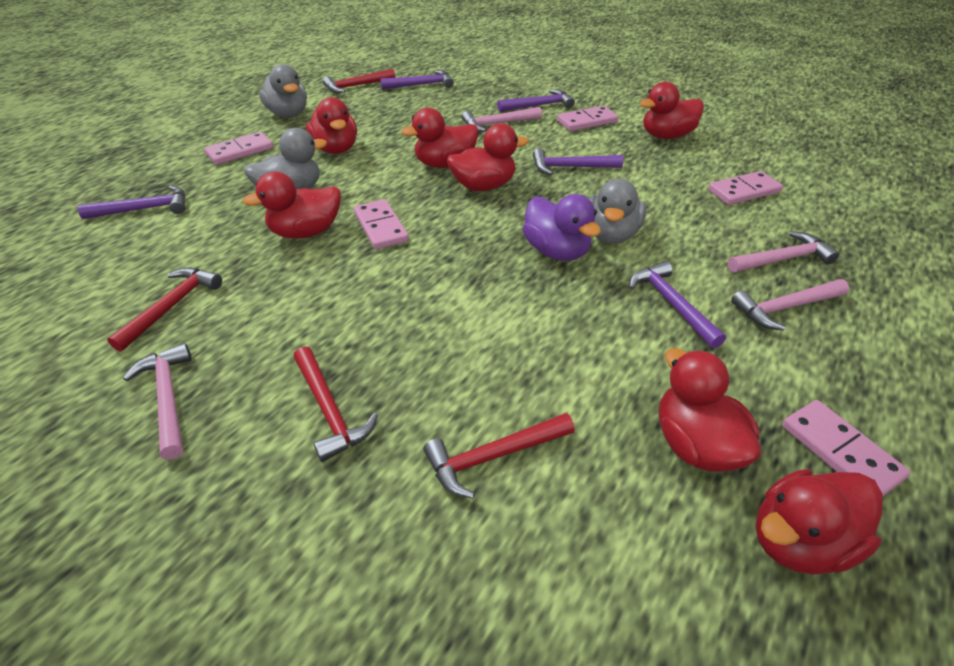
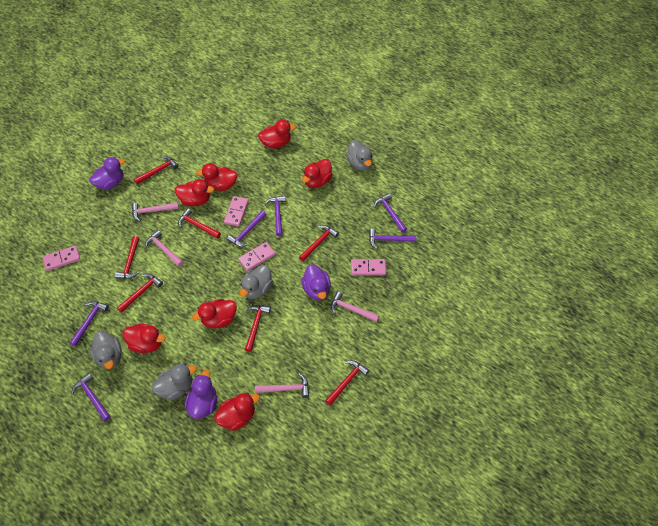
grey duck: 3 -> 4
pink domino: 5 -> 4
purple duck: 1 -> 3
purple hammer: 5 -> 6
red hammer: 4 -> 7

